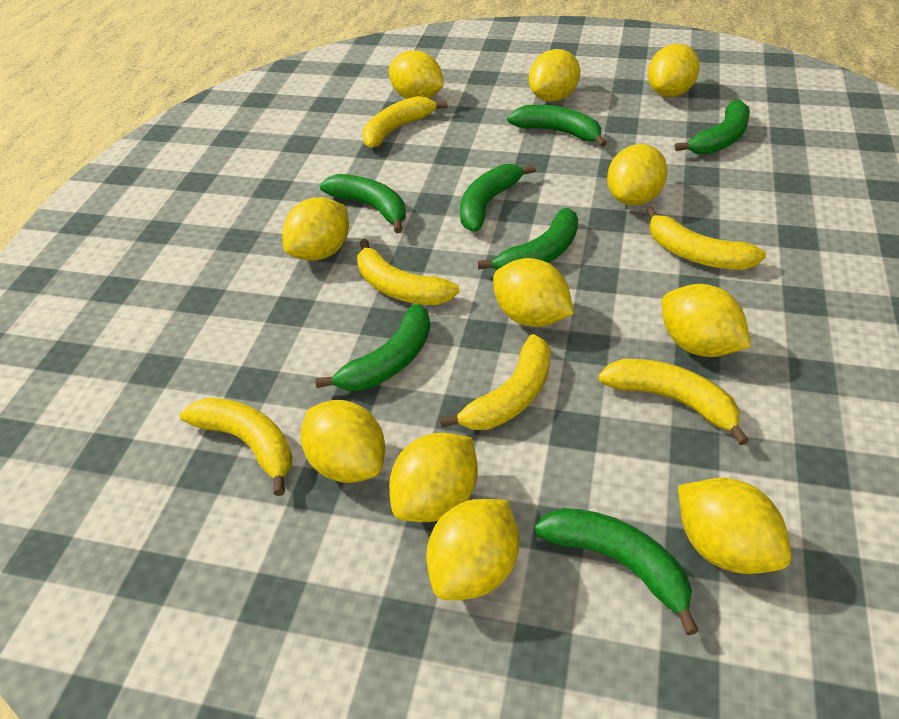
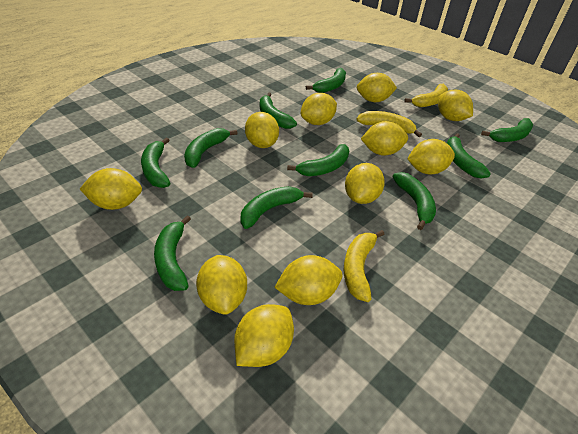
green banana: 7 -> 10
yellow banana: 6 -> 3

